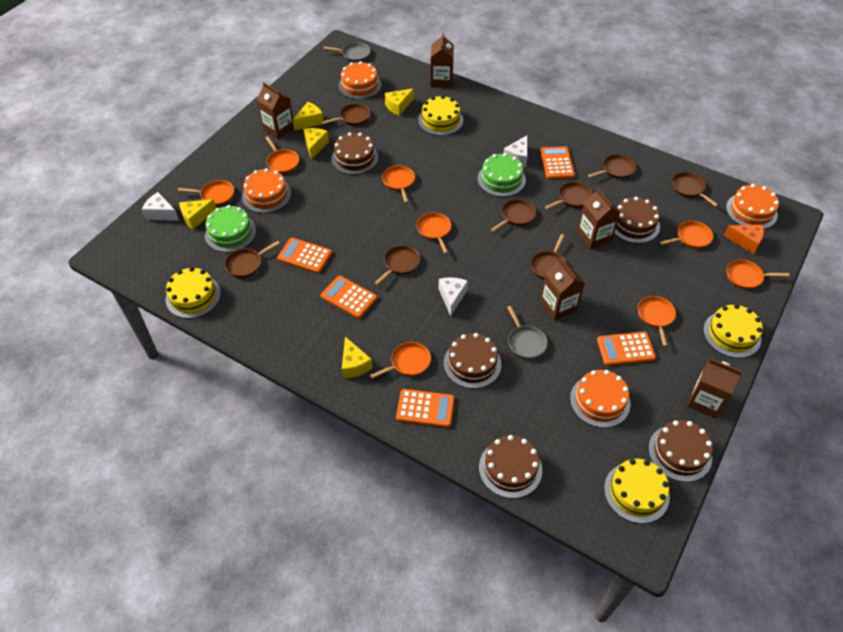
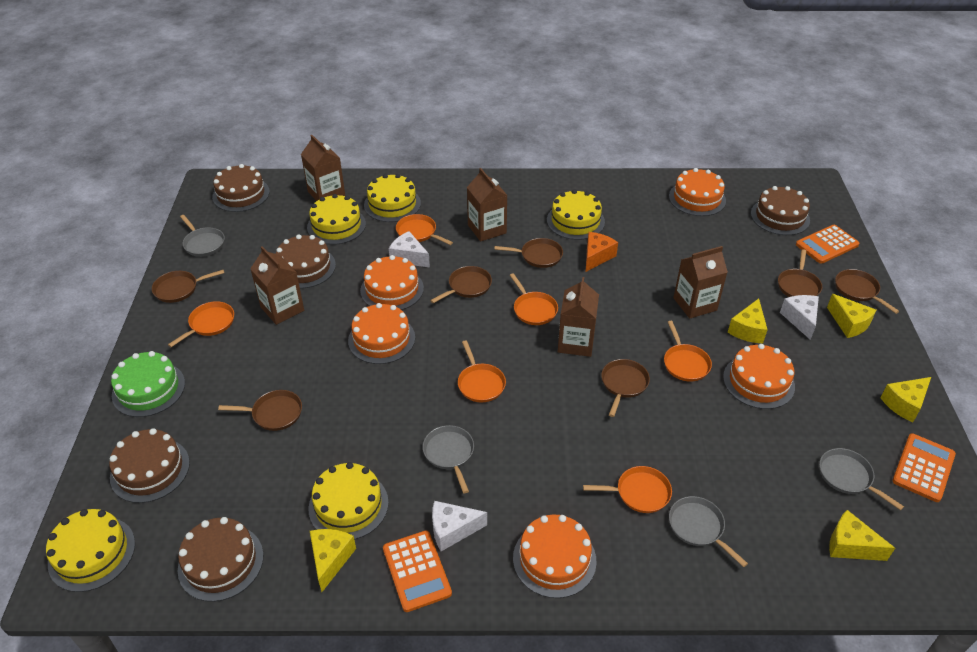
brown pan: 8 -> 7
green cake: 2 -> 1
grey pan: 2 -> 4
orange cake: 4 -> 5
orange calculator: 5 -> 3
orange pan: 8 -> 6
yellow cake: 4 -> 5

